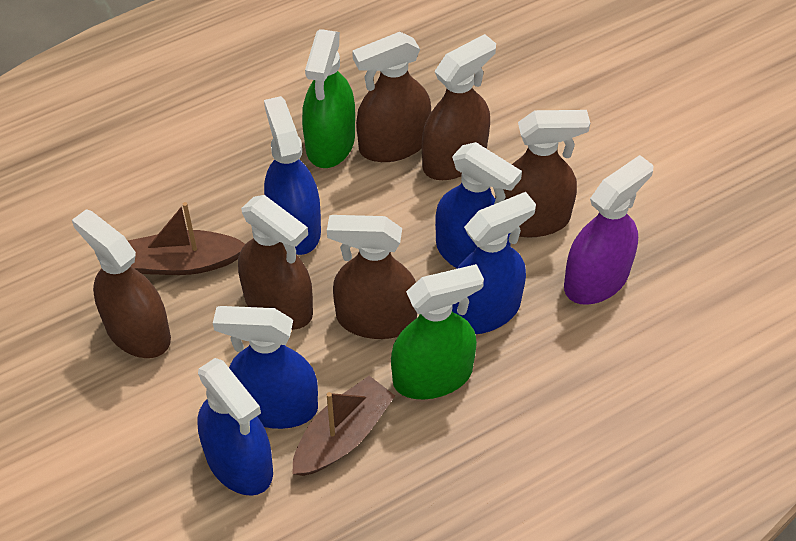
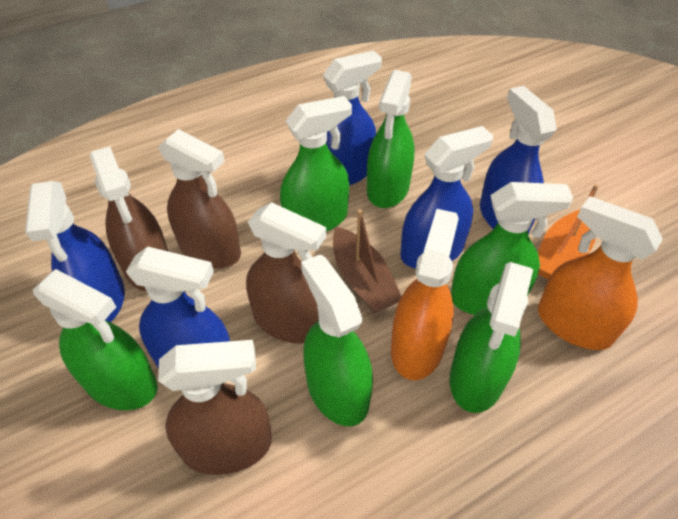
brown boat: 2 -> 1
brown spray bottle: 6 -> 4
green spray bottle: 2 -> 6
orange boat: 0 -> 1
orange spray bottle: 0 -> 2
purple spray bottle: 1 -> 0

